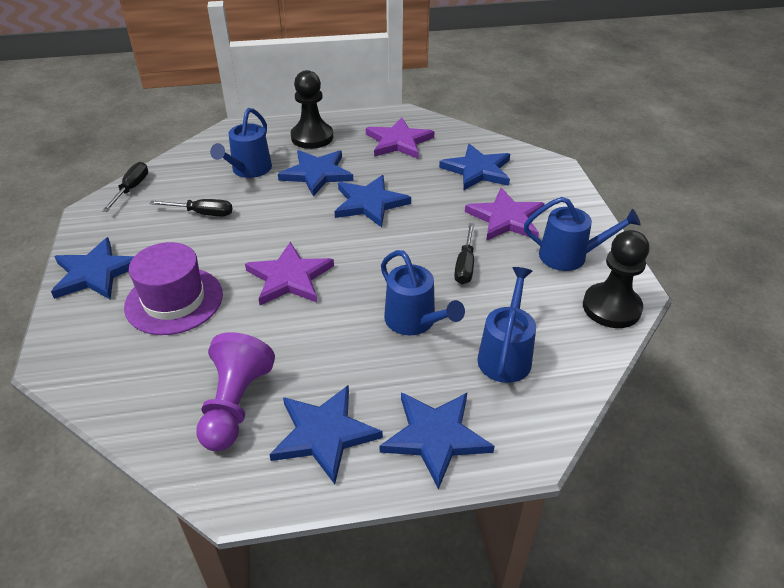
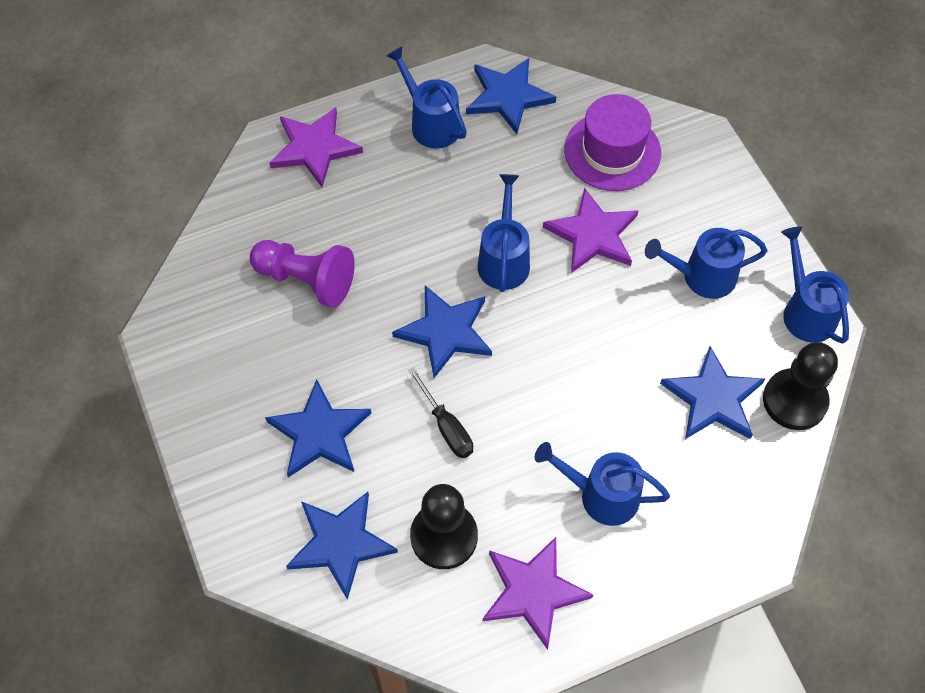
black screwdriver: 3 -> 1
blue star: 6 -> 5
blue watering can: 4 -> 5

